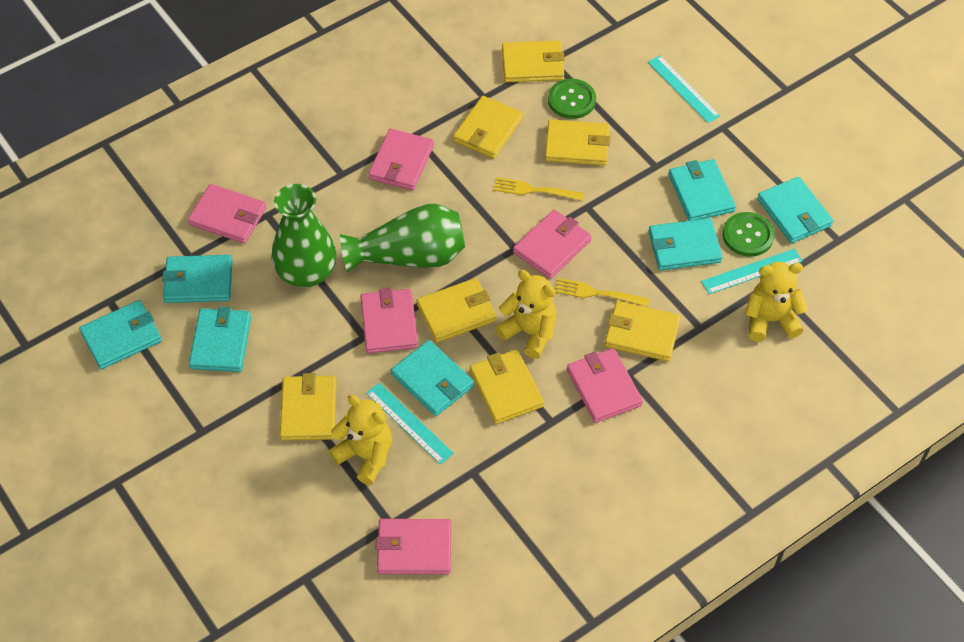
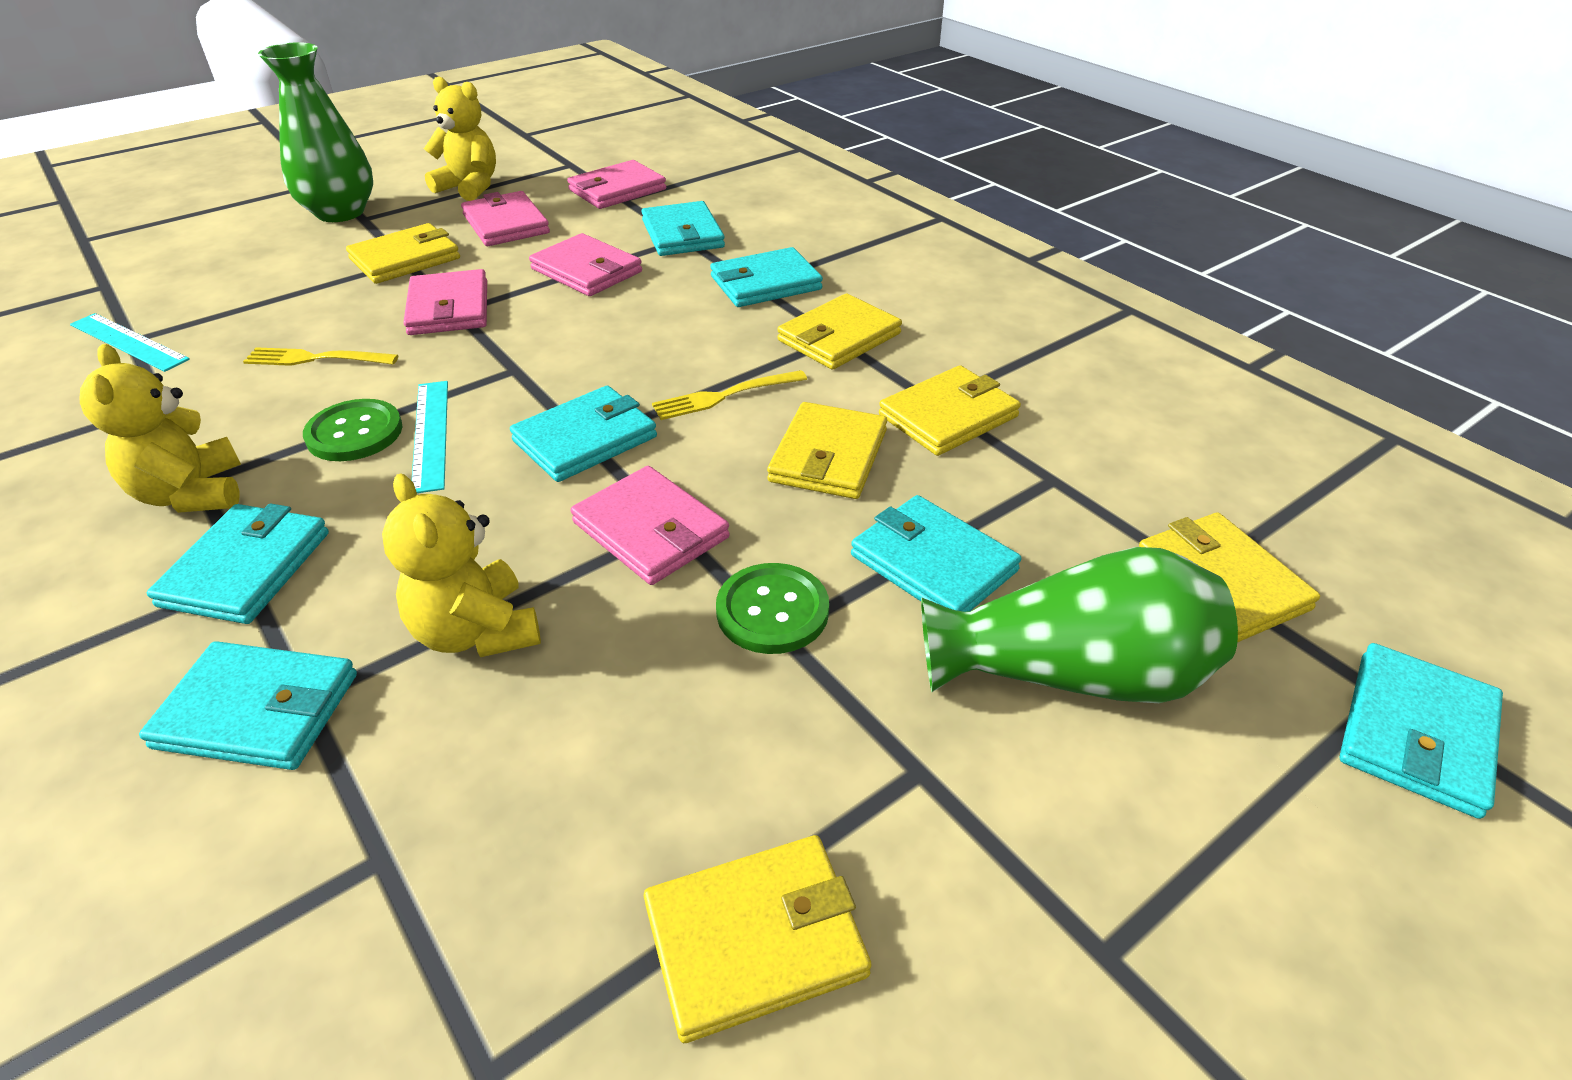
pink wallet: 6 -> 5
turquoise ruler: 3 -> 2
yellow wallet: 7 -> 6

